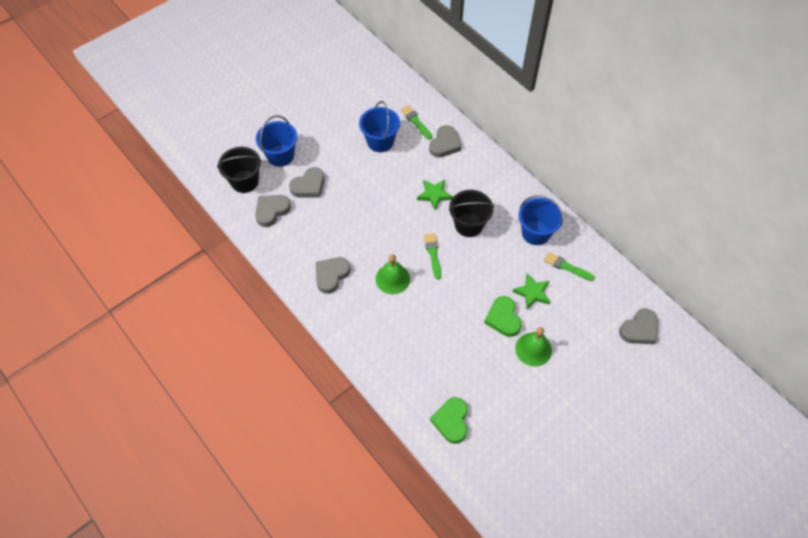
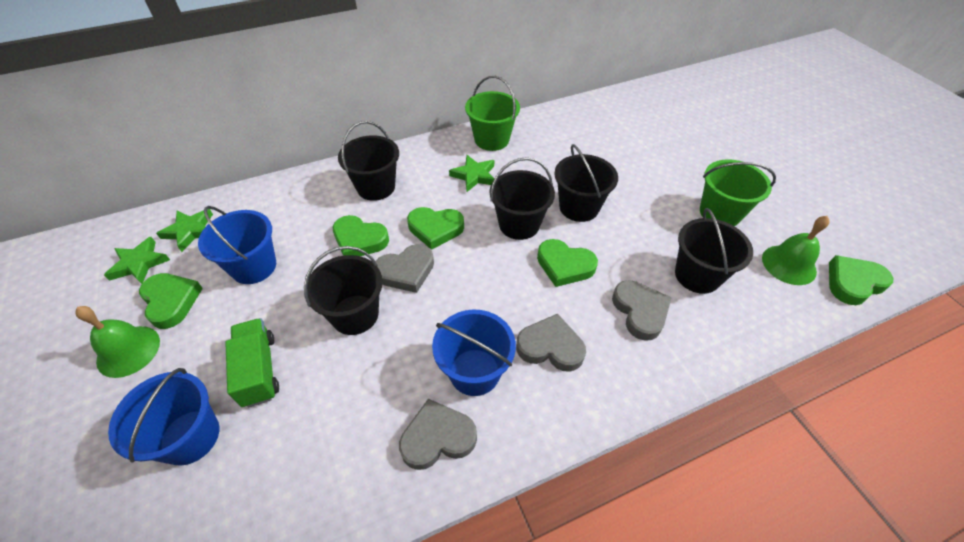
black bucket: 2 -> 5
green brush: 3 -> 0
green bucket: 0 -> 2
green heart: 2 -> 5
green star: 2 -> 3
green truck: 0 -> 1
grey heart: 5 -> 4

